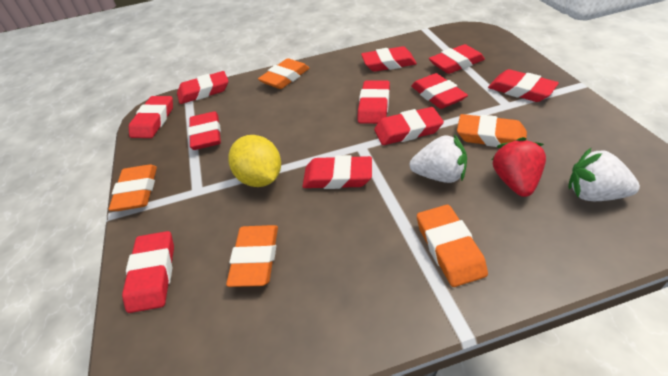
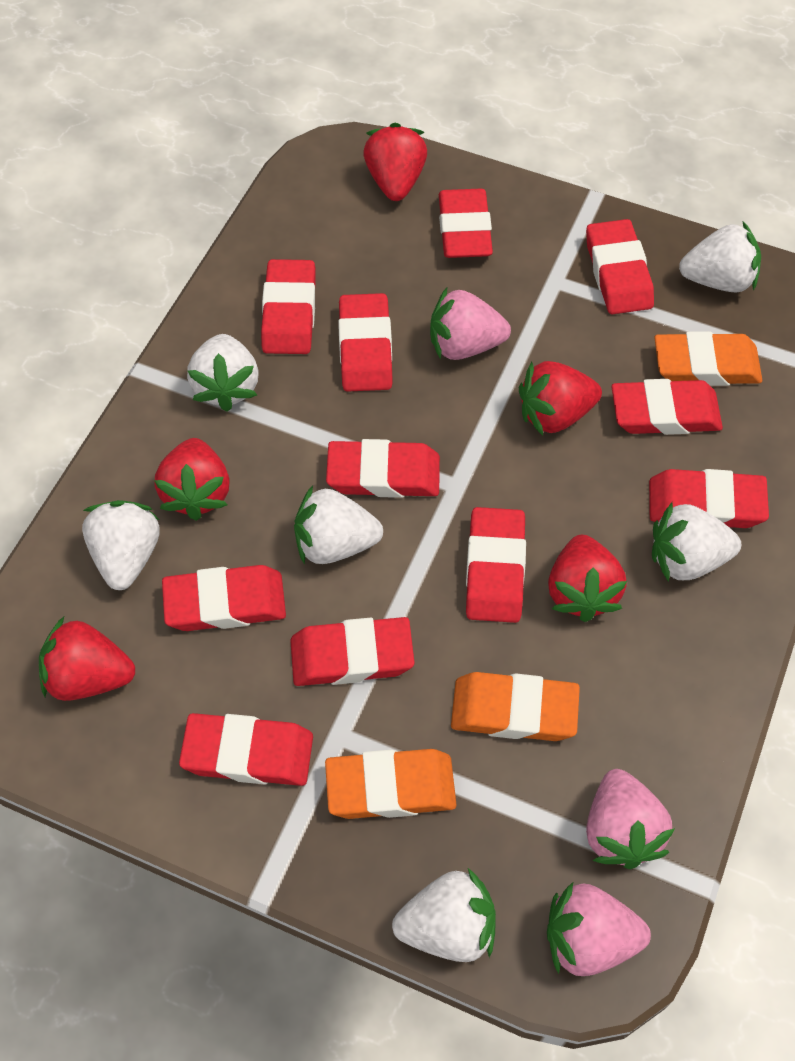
orange eraser: 5 -> 3
pink strawberry: 0 -> 3
red strawberry: 1 -> 5
white strawberry: 2 -> 6
yellow lemon: 1 -> 0

